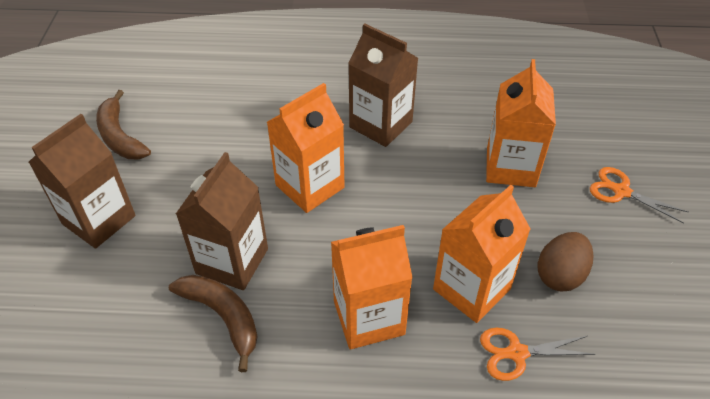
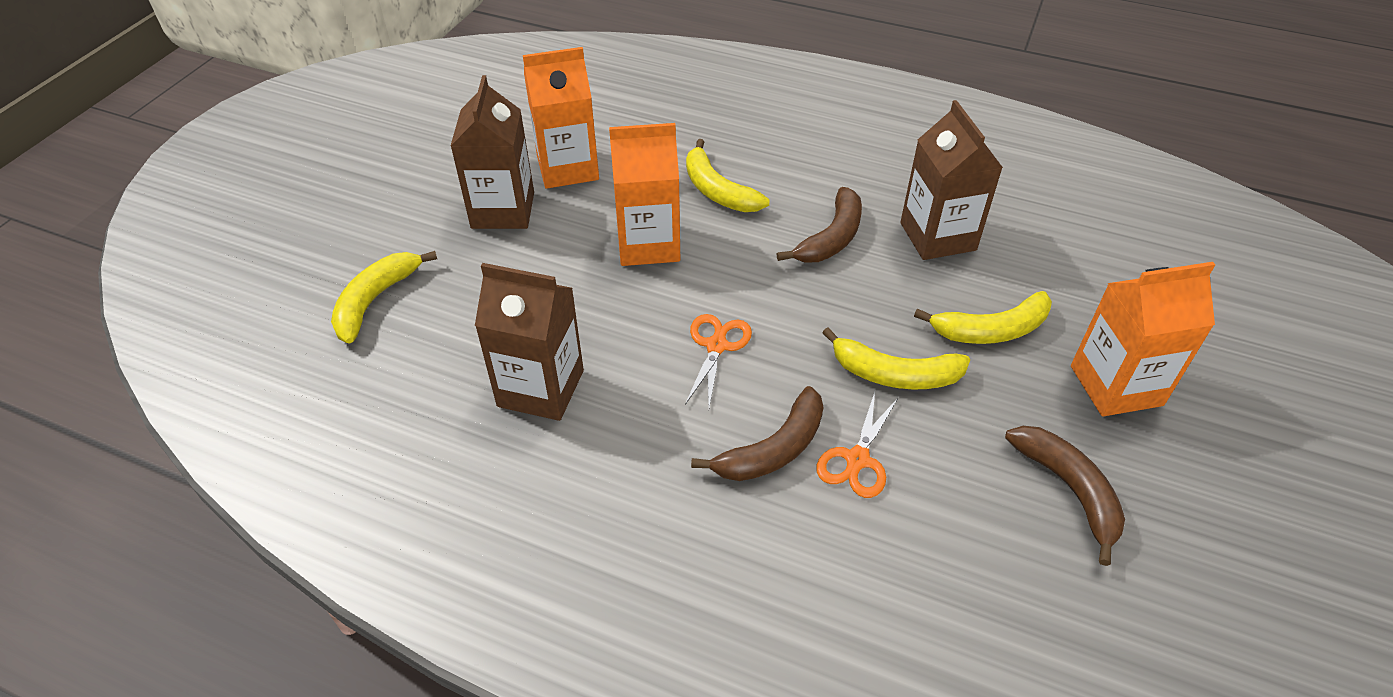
brown banana: 2 -> 3
brown egg: 1 -> 0
orange carton: 4 -> 3
yellow banana: 0 -> 4

